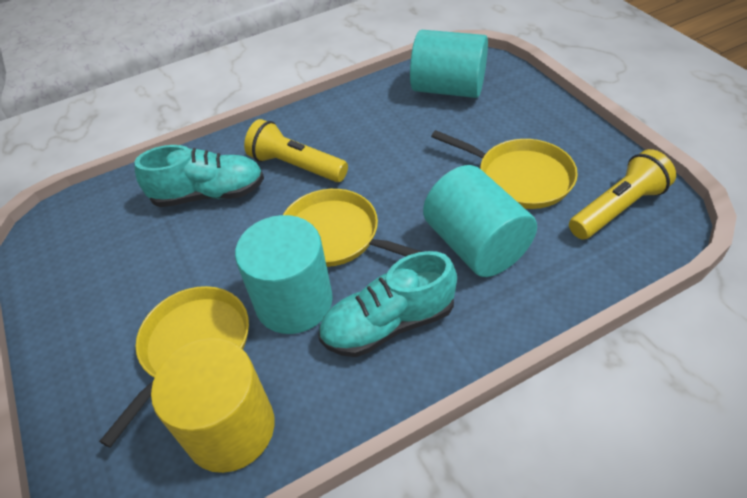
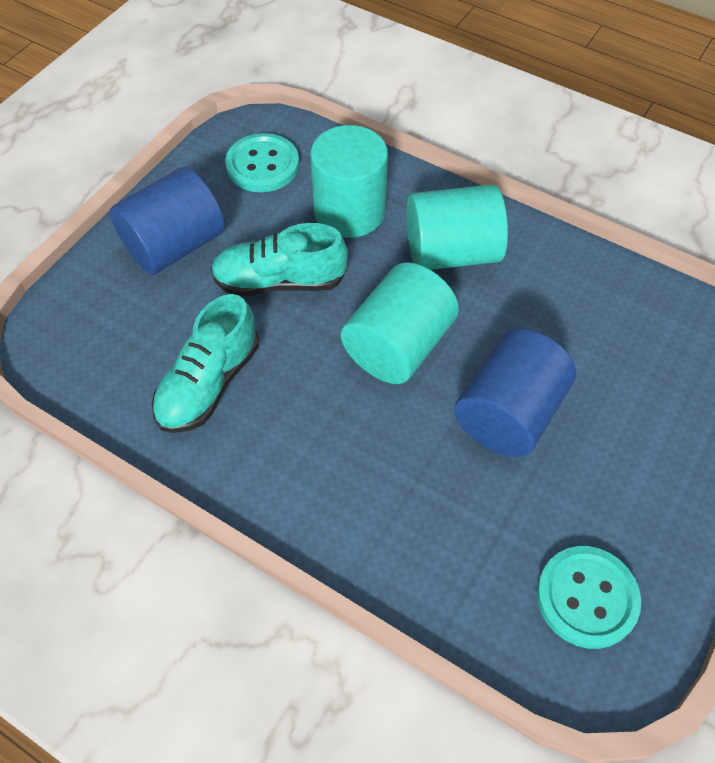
blue cylinder: 0 -> 2
turquoise button: 0 -> 2
yellow cylinder: 1 -> 0
yellow flashlight: 2 -> 0
yellow pan: 3 -> 0

